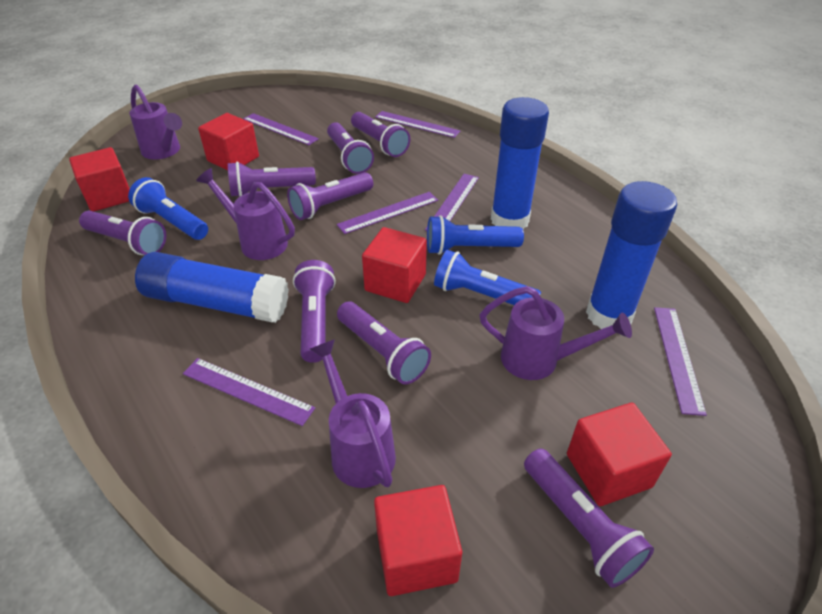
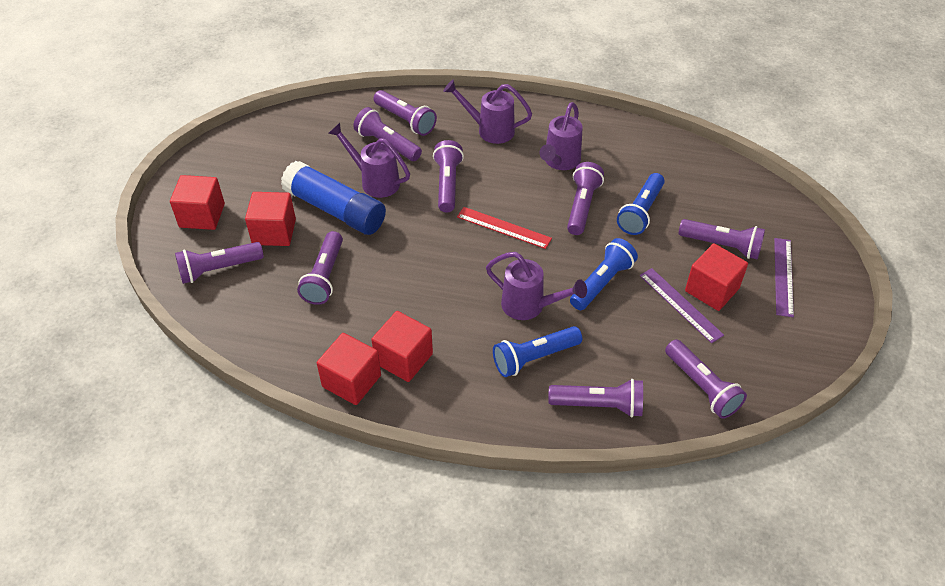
blue glue stick: 3 -> 1
purple flashlight: 8 -> 9
purple ruler: 6 -> 2
red ruler: 0 -> 1

